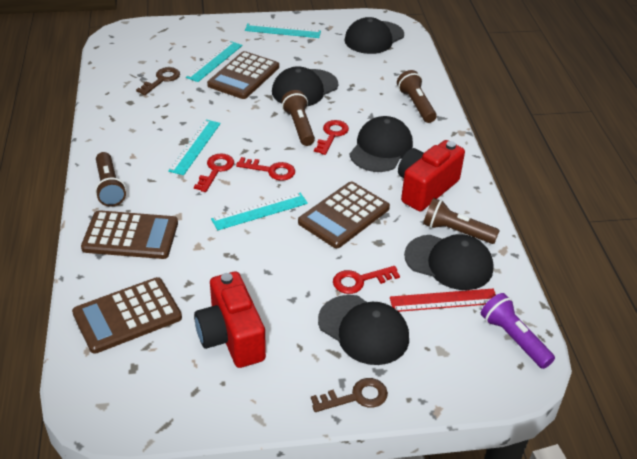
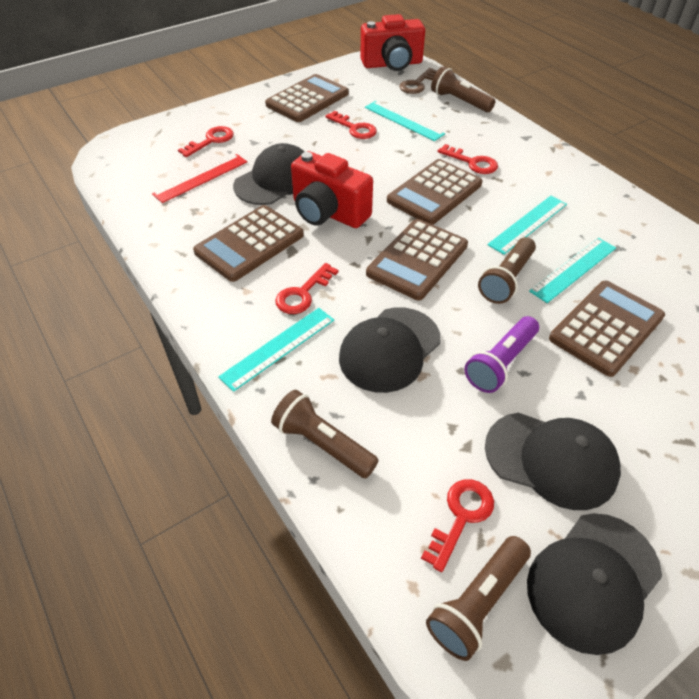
black cap: 5 -> 4
brown calculator: 4 -> 5
brown key: 2 -> 1
red key: 4 -> 5

